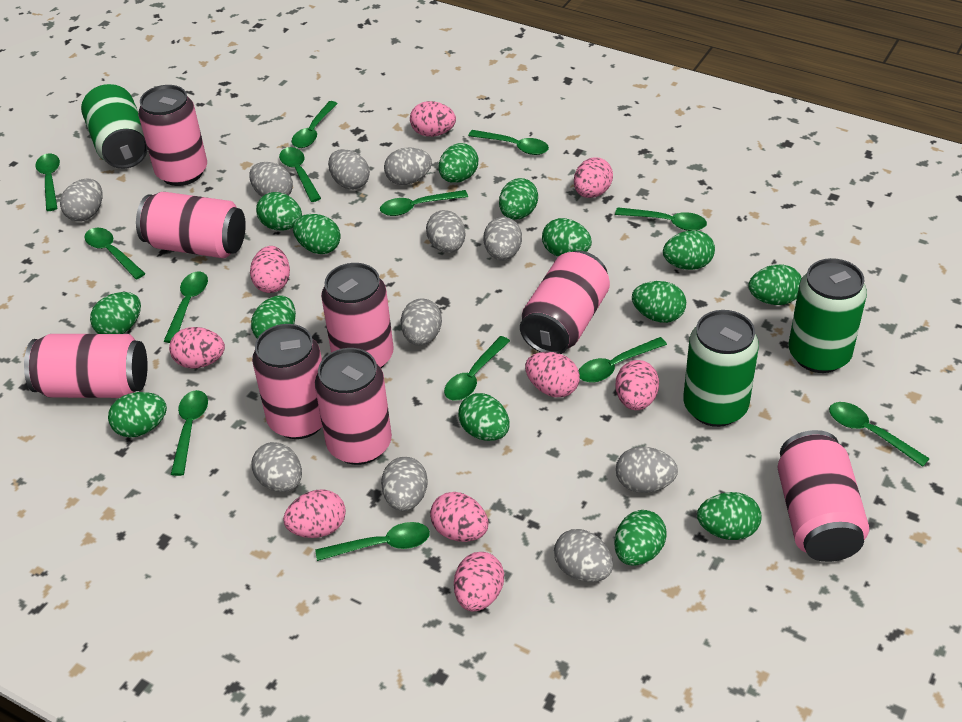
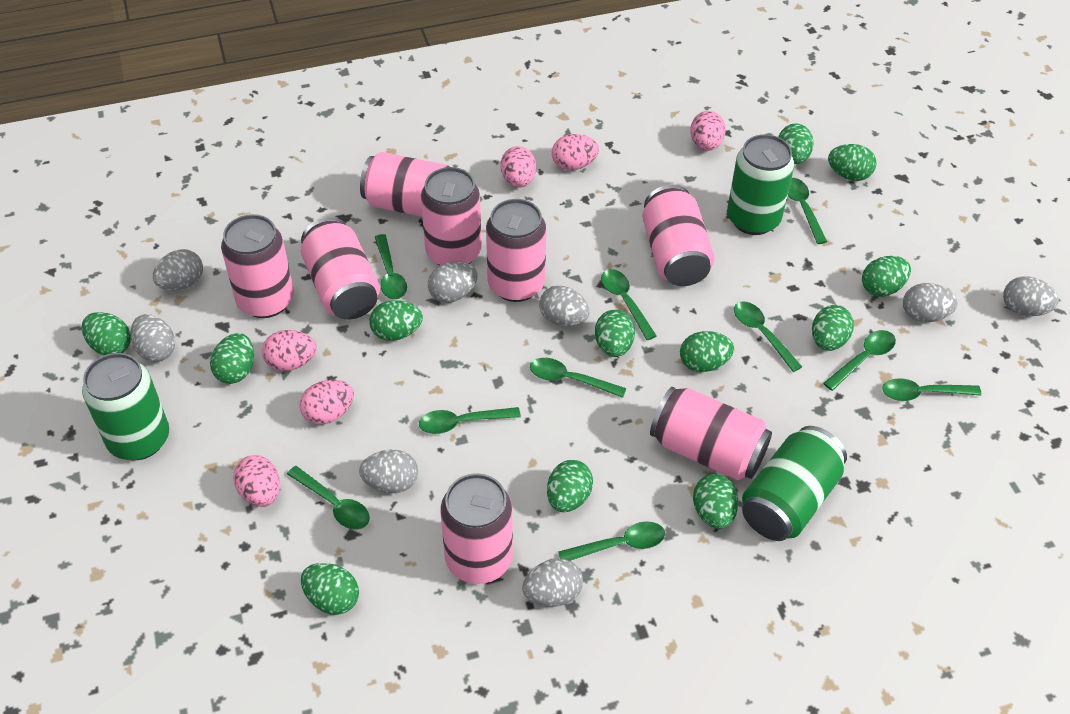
green egg: 14 -> 12
green spoon: 13 -> 10
grey egg: 11 -> 8
pink egg: 9 -> 6

